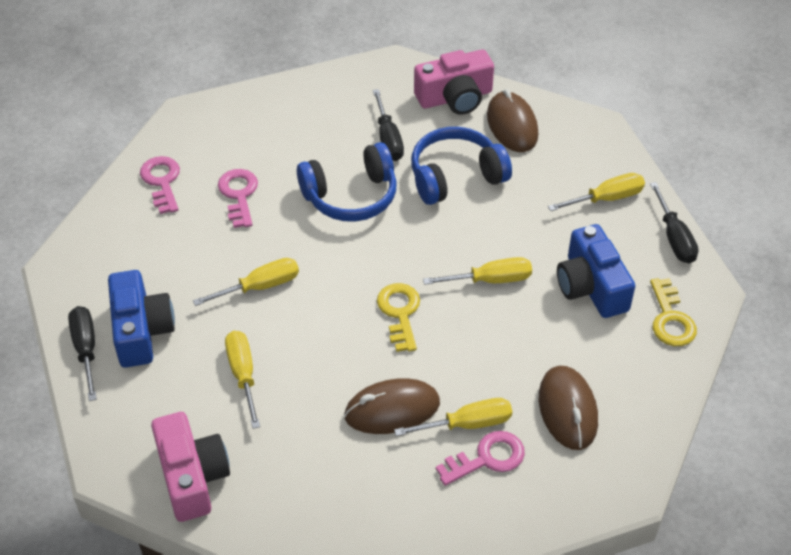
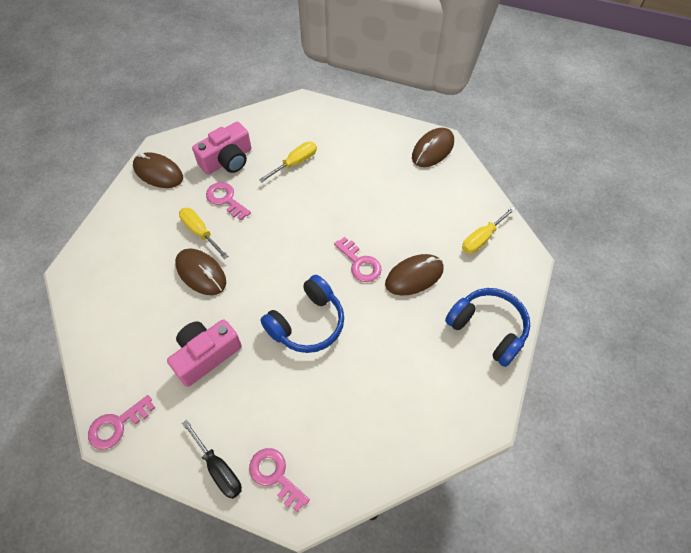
black screwdriver: 3 -> 1
blue camera: 2 -> 0
brown mouse: 3 -> 4
pink key: 3 -> 4
yellow key: 2 -> 0
yellow screwdriver: 5 -> 3

